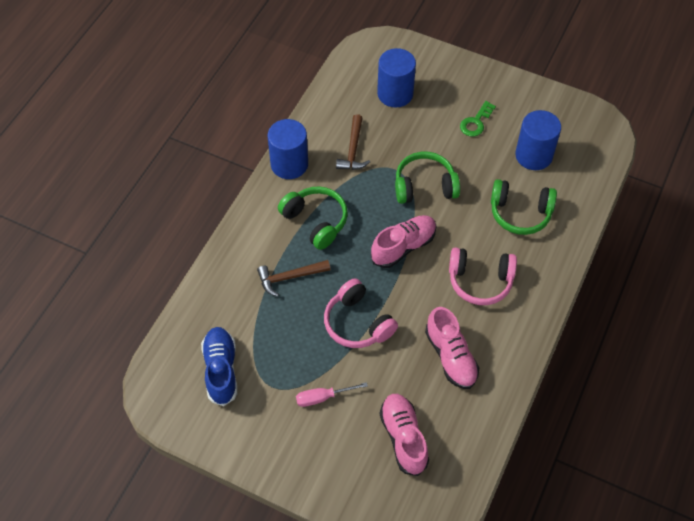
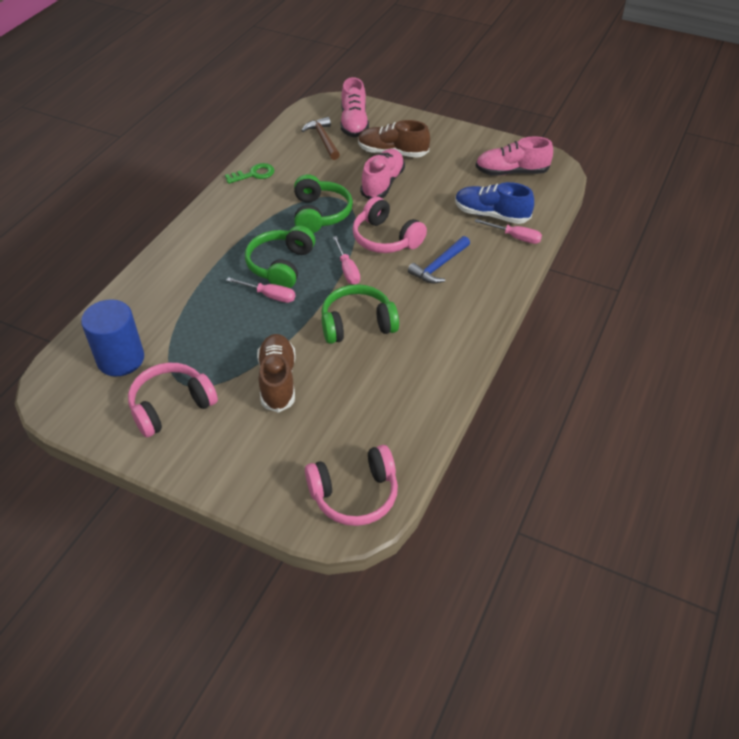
blue cylinder: 3 -> 1
blue hammer: 0 -> 1
brown hammer: 2 -> 1
brown shoe: 0 -> 2
pink headphones: 2 -> 3
pink screwdriver: 1 -> 3

